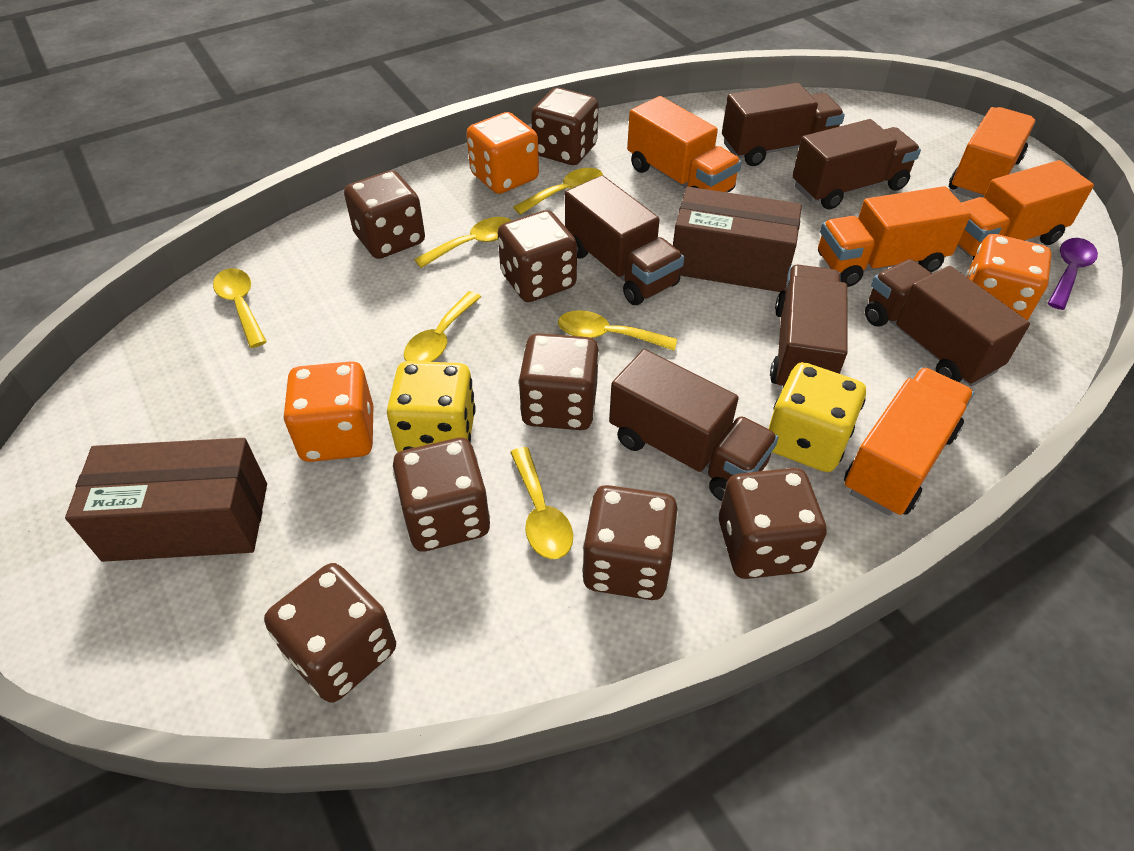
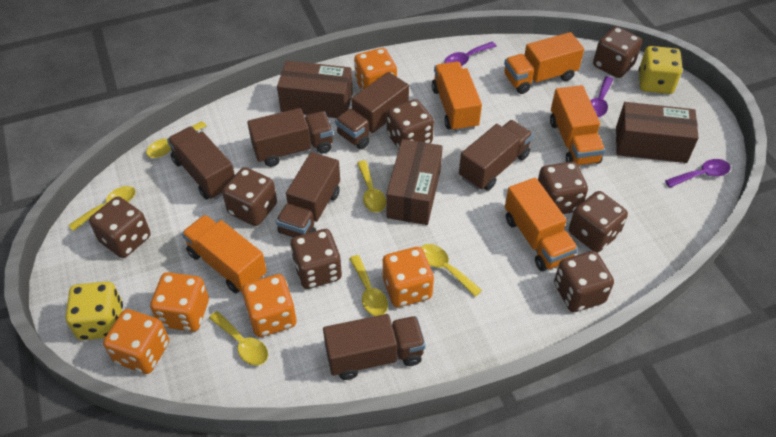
brown box: 2 -> 3
orange dice: 3 -> 5
purple spoon: 1 -> 3

